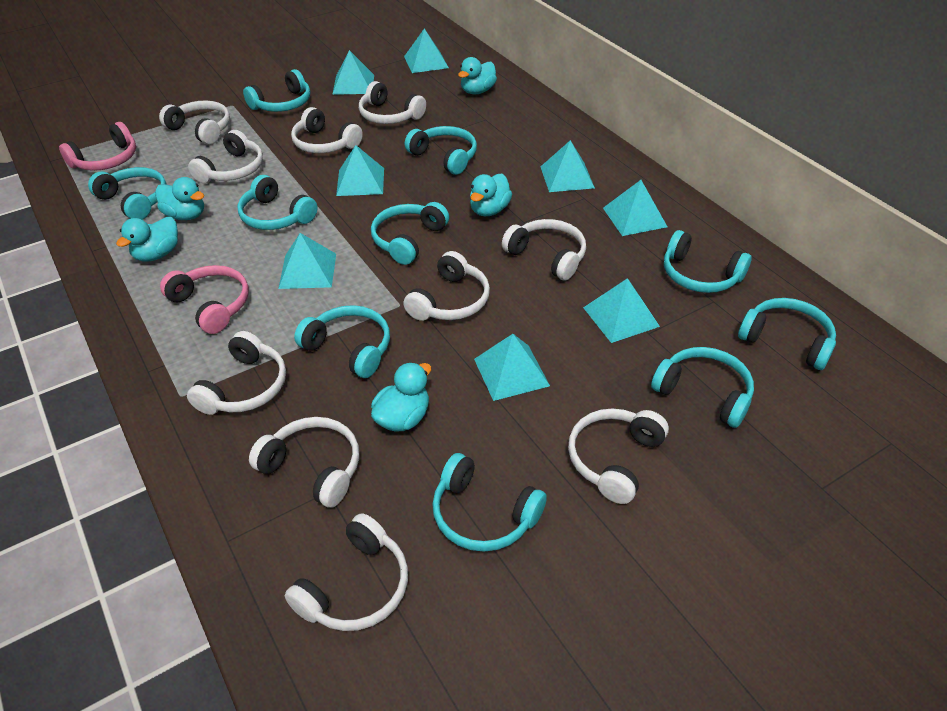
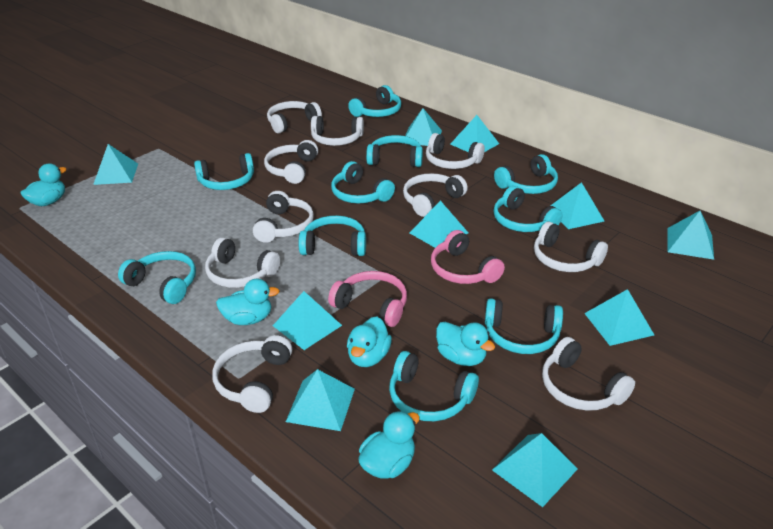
turquoise pyramid: 8 -> 10

